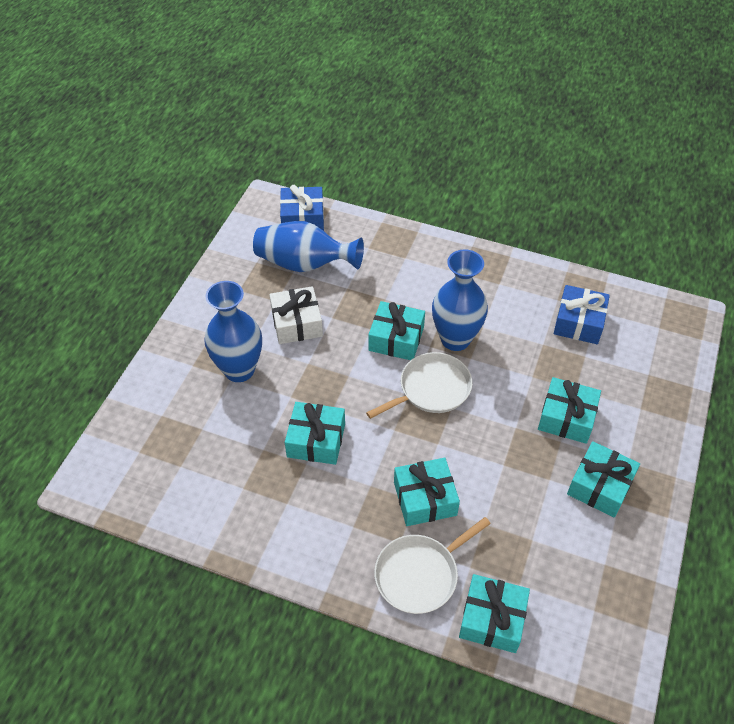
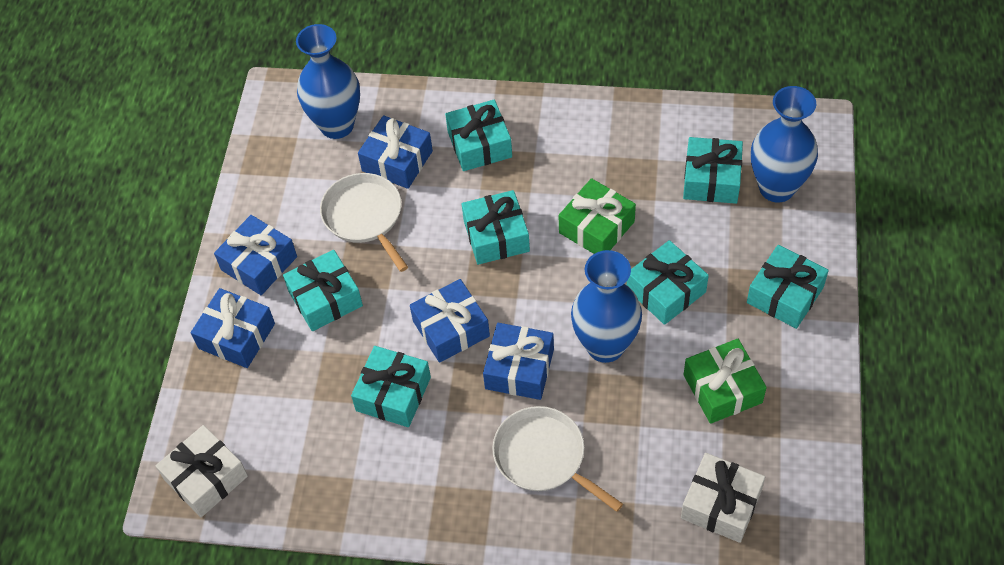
blue gift: 2 -> 5
green gift: 0 -> 2
turquoise gift: 6 -> 7
white gift: 1 -> 2

